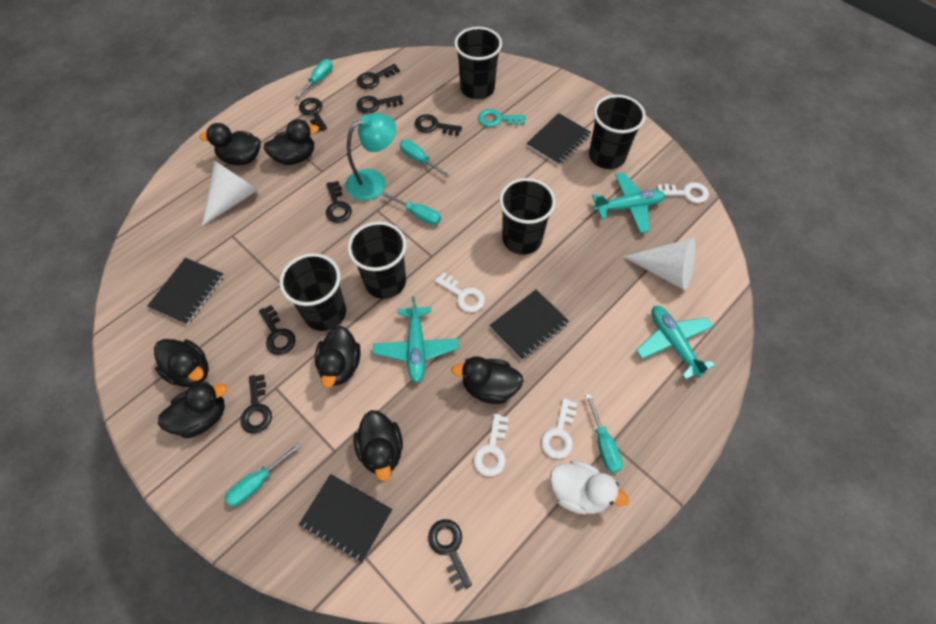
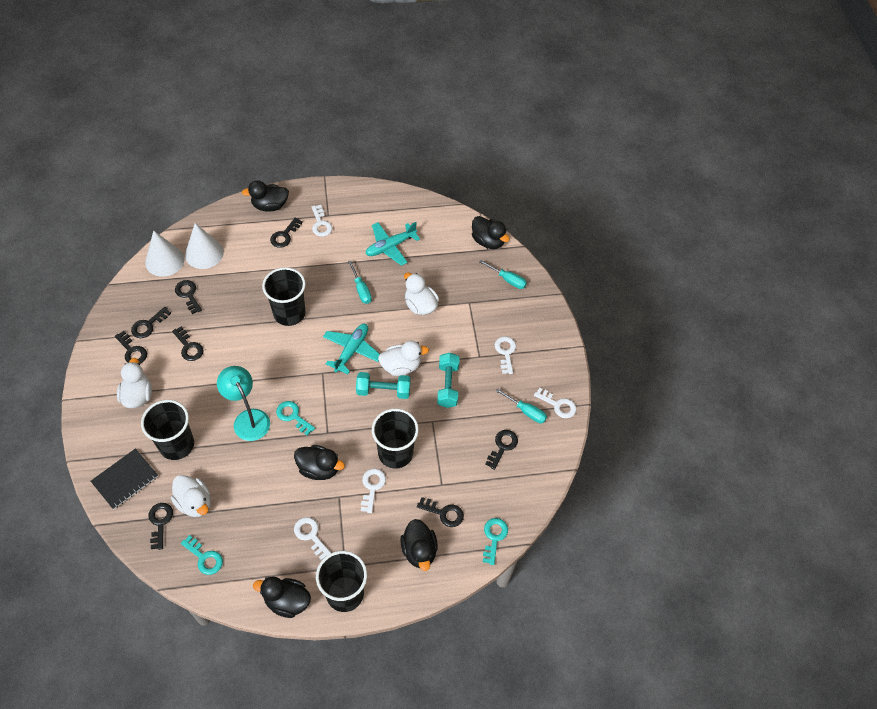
black cup: 5 -> 4
black duck: 7 -> 5
black notebook: 4 -> 1
turquoise dumbbell: 0 -> 2
turquoise key: 1 -> 3
turquoise plane: 3 -> 2
turquoise screwdriver: 5 -> 3
white duck: 1 -> 4
white key: 4 -> 5

